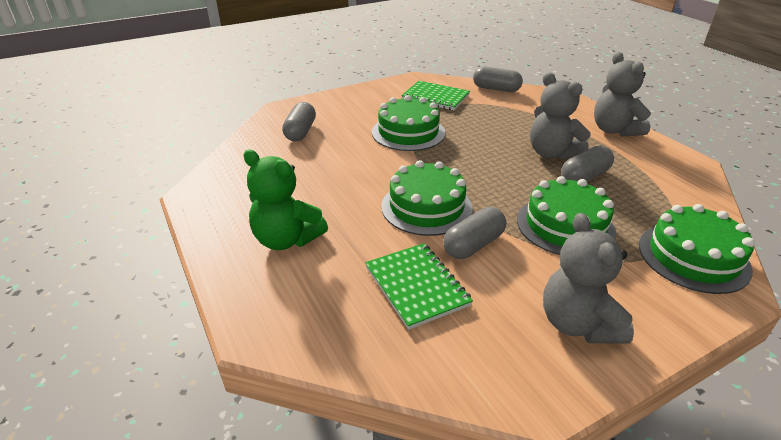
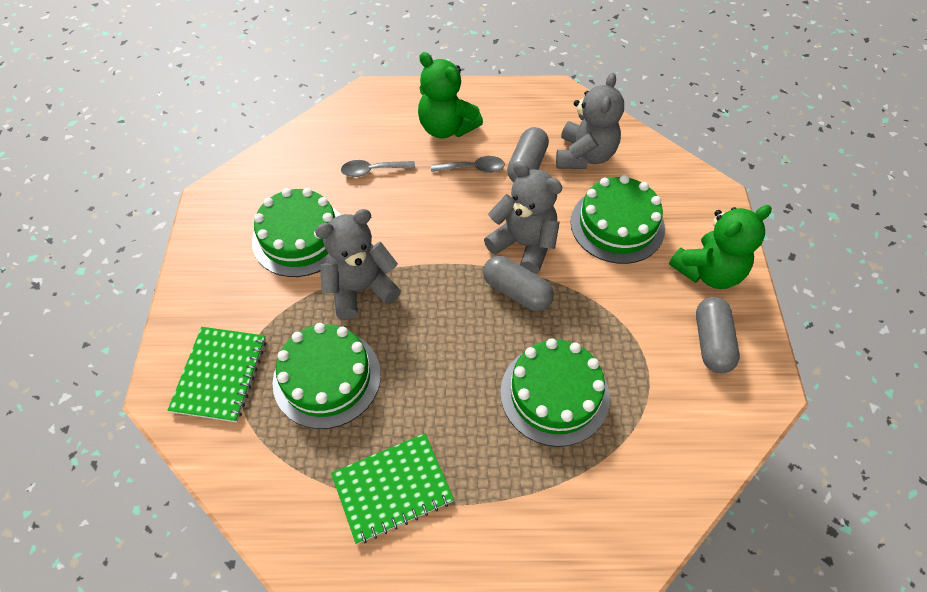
green teddy bear: 1 -> 2
grey capsule: 4 -> 3
grey spoon: 0 -> 2

